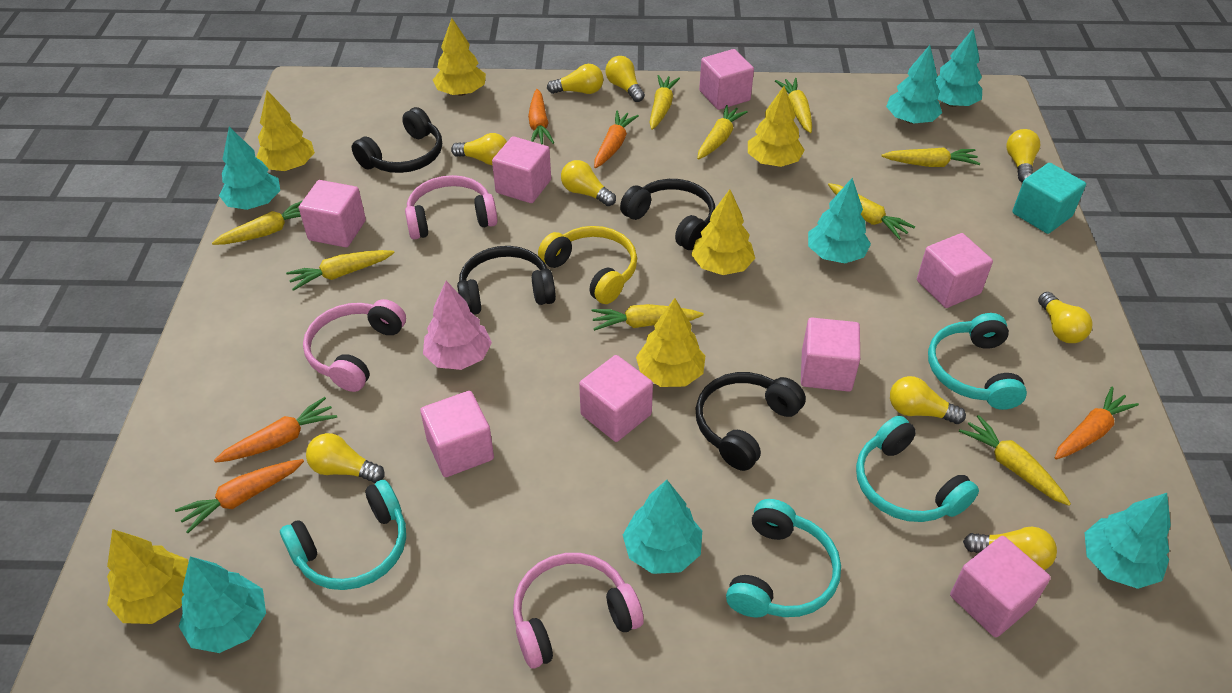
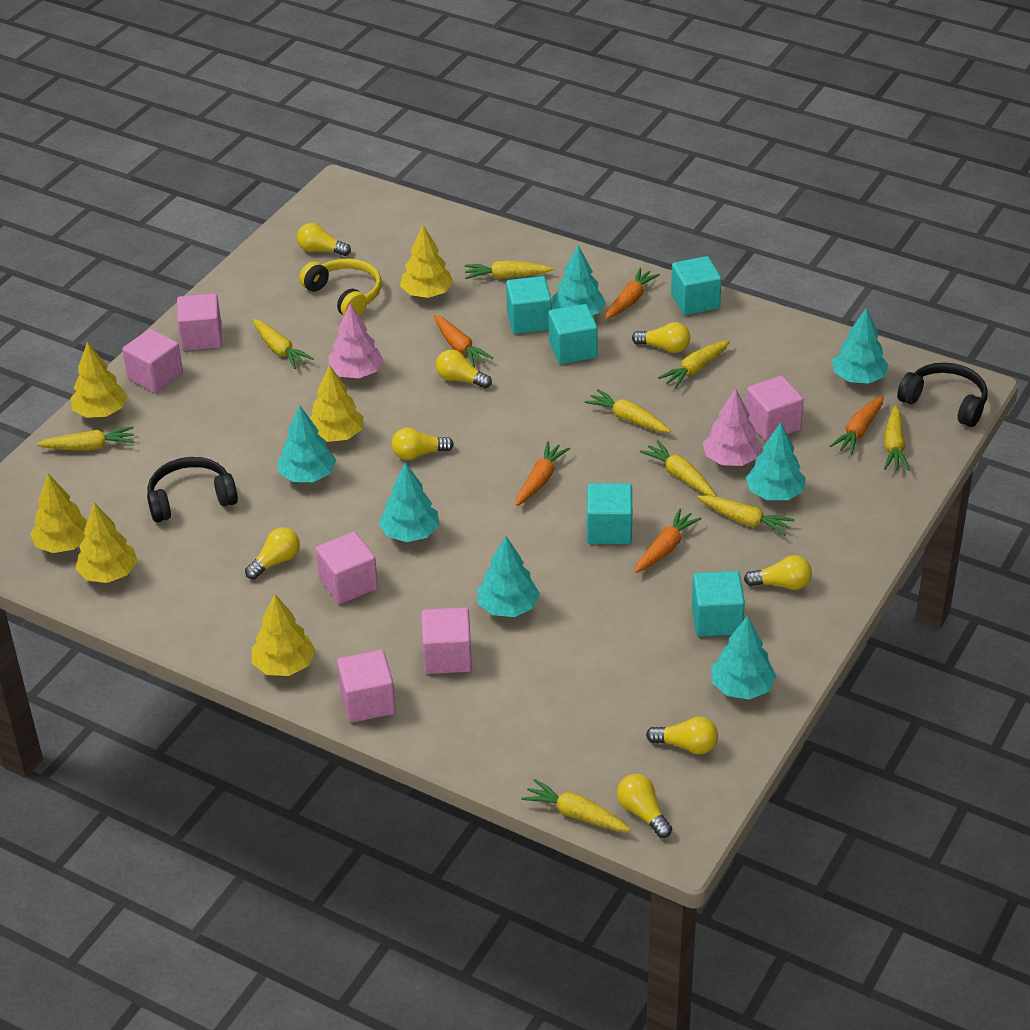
black headphones: 4 -> 2
pink cube: 8 -> 6
pink headphones: 3 -> 0
pink tree: 1 -> 2
turquoise cube: 1 -> 5
turquoise headphones: 4 -> 0
yellow light bulb: 9 -> 8

